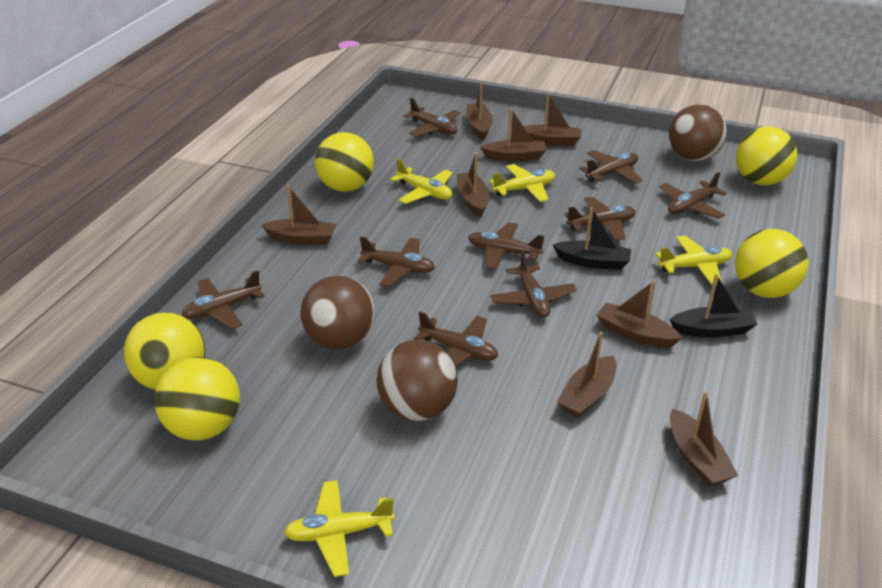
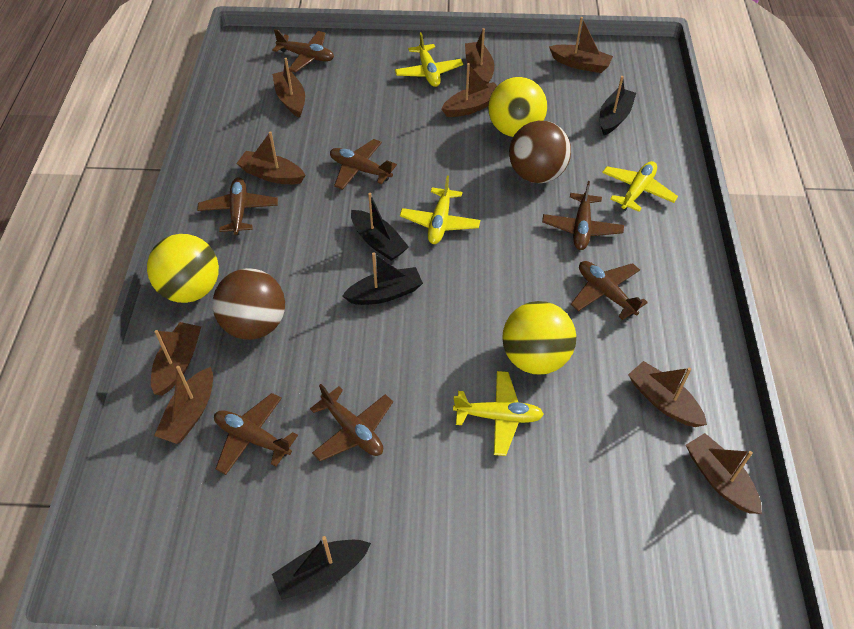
black boat: 2 -> 4
brown ball: 3 -> 2
brown boat: 8 -> 9
brown plane: 9 -> 7
yellow ball: 5 -> 3

